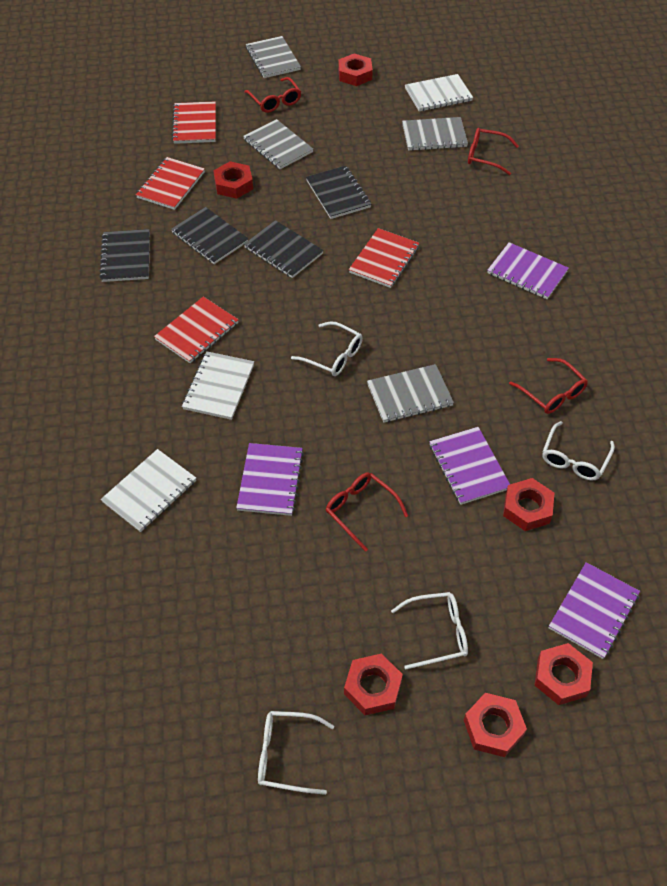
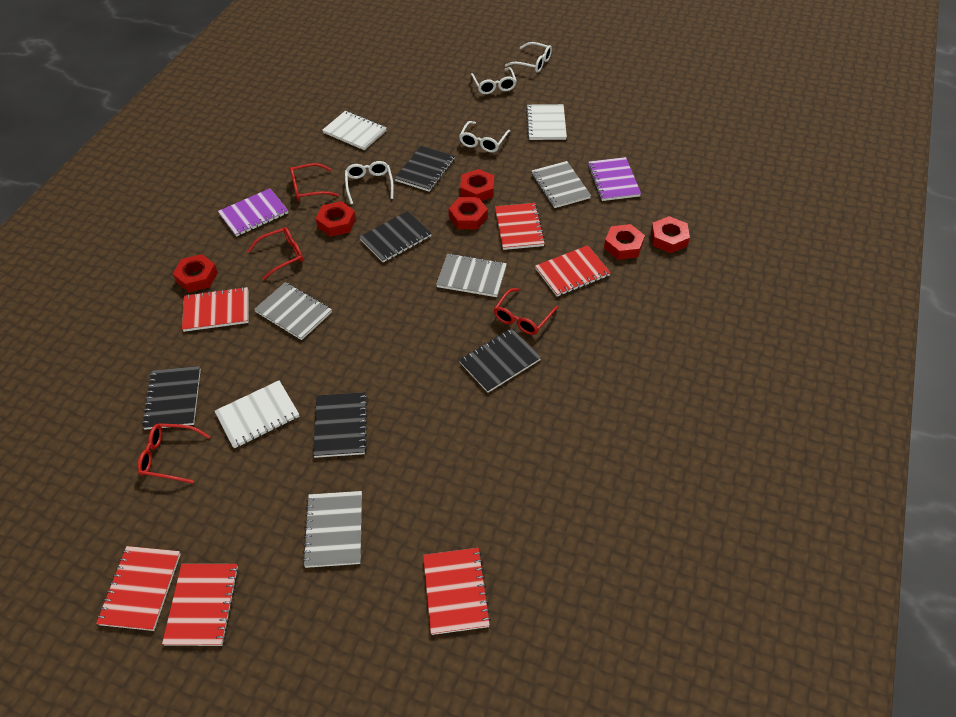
black notebook: 4 -> 5
purple notebook: 4 -> 2
red notebook: 4 -> 6

